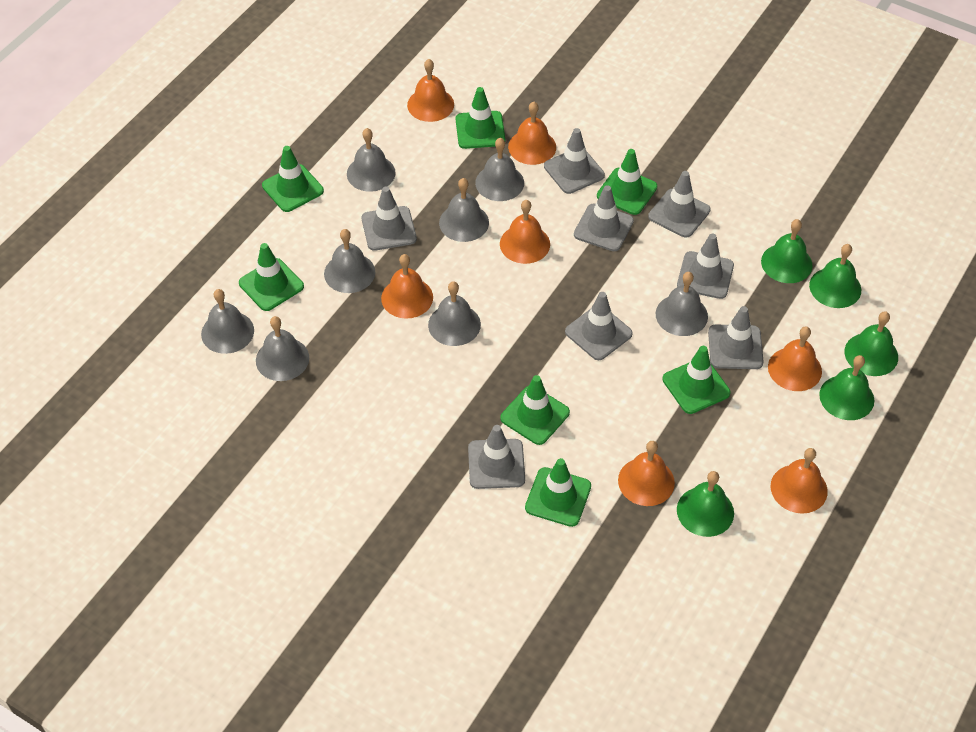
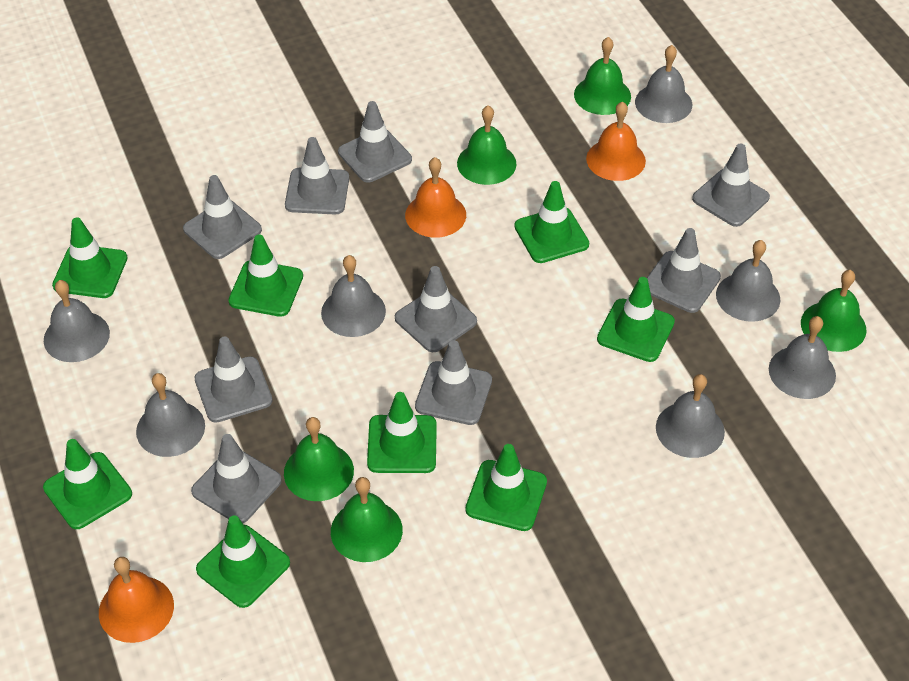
green traffic cone: 7 -> 8
grey bell: 8 -> 7
grey traffic cone: 8 -> 9
orange bell: 7 -> 3

